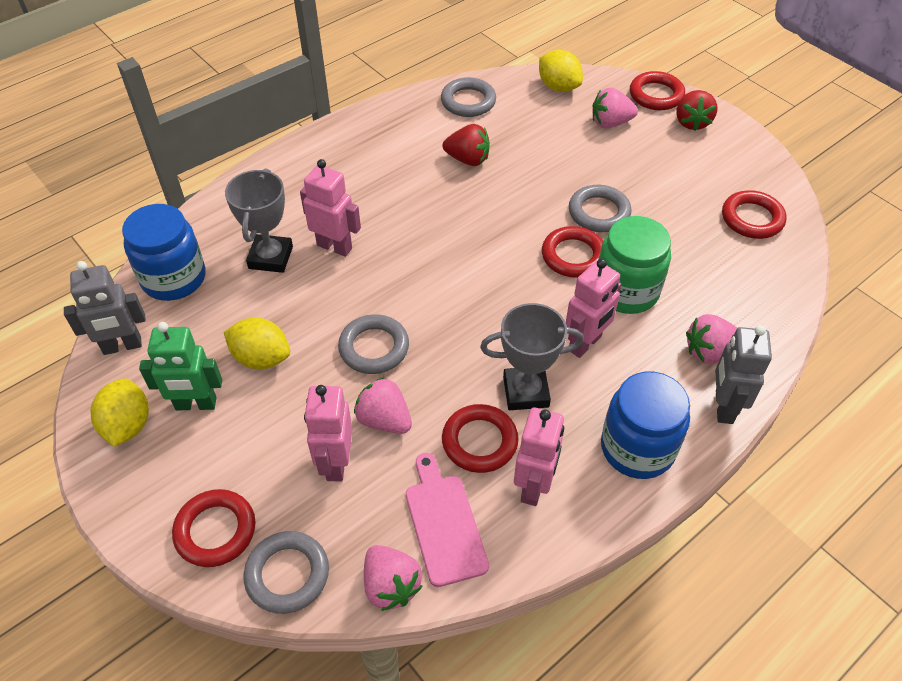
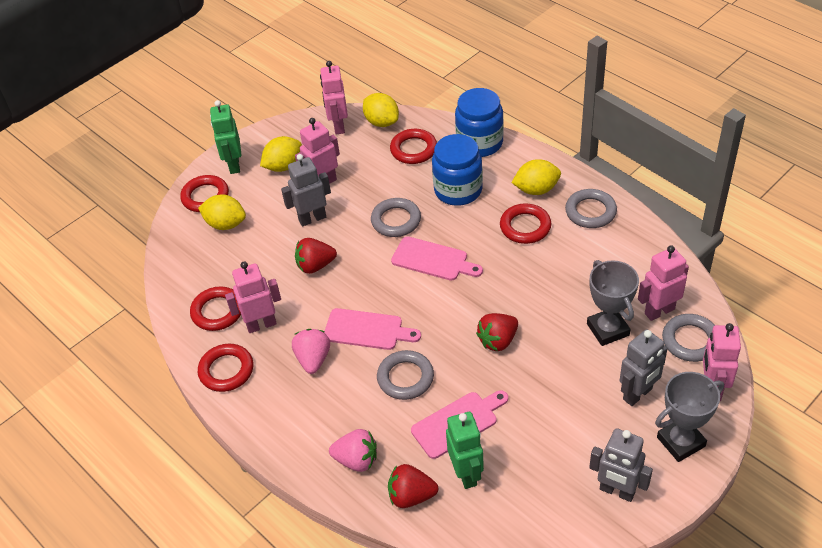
green jar: 1 -> 0
green robot: 1 -> 2
grey robot: 2 -> 3
pink cutting board: 1 -> 3
pink robot: 4 -> 5
pink strawberry: 4 -> 2
red strawberry: 2 -> 3
yellow lemon: 3 -> 4

